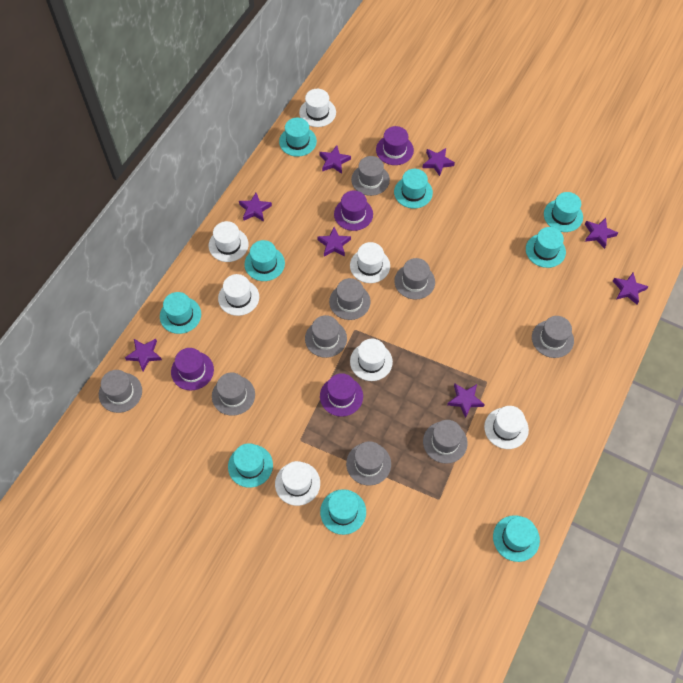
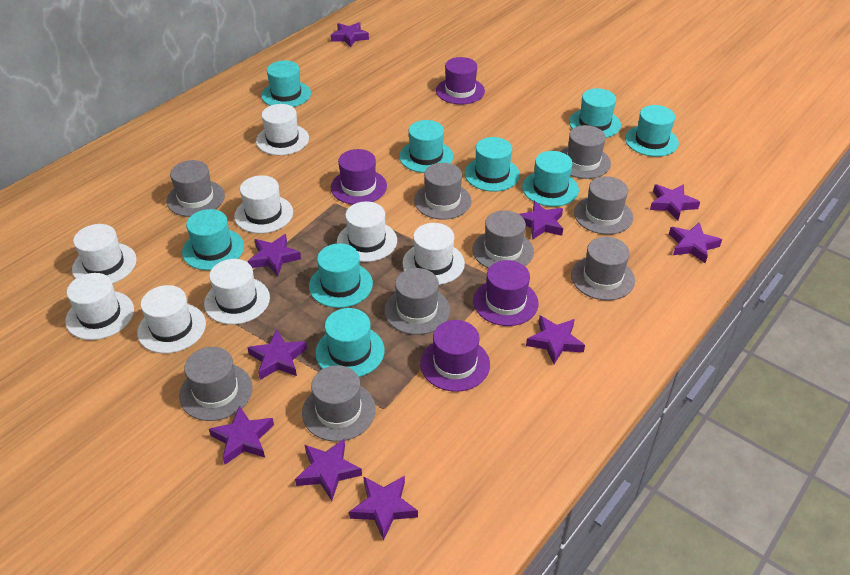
purple star: 8 -> 10
white hat: 7 -> 8

